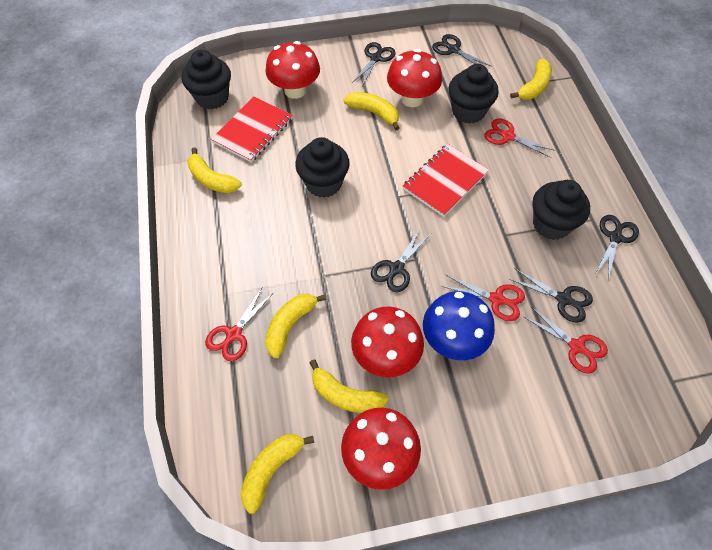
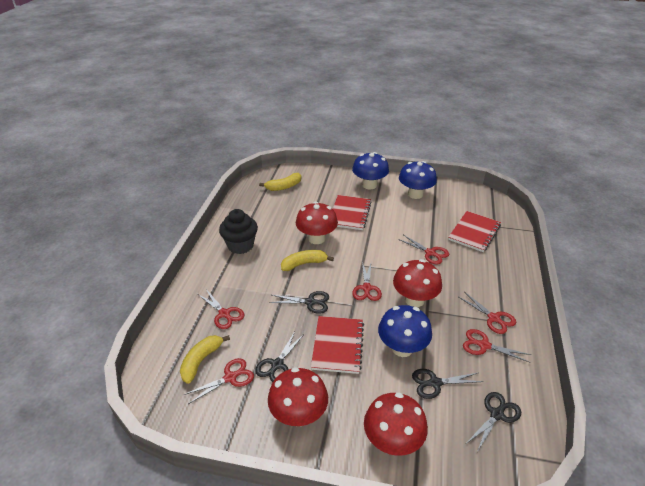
black cupcake: 4 -> 1
black scissors: 5 -> 4
blue mushroom: 1 -> 3
red notebook: 2 -> 3
red scissors: 4 -> 6
yellow banana: 6 -> 3

